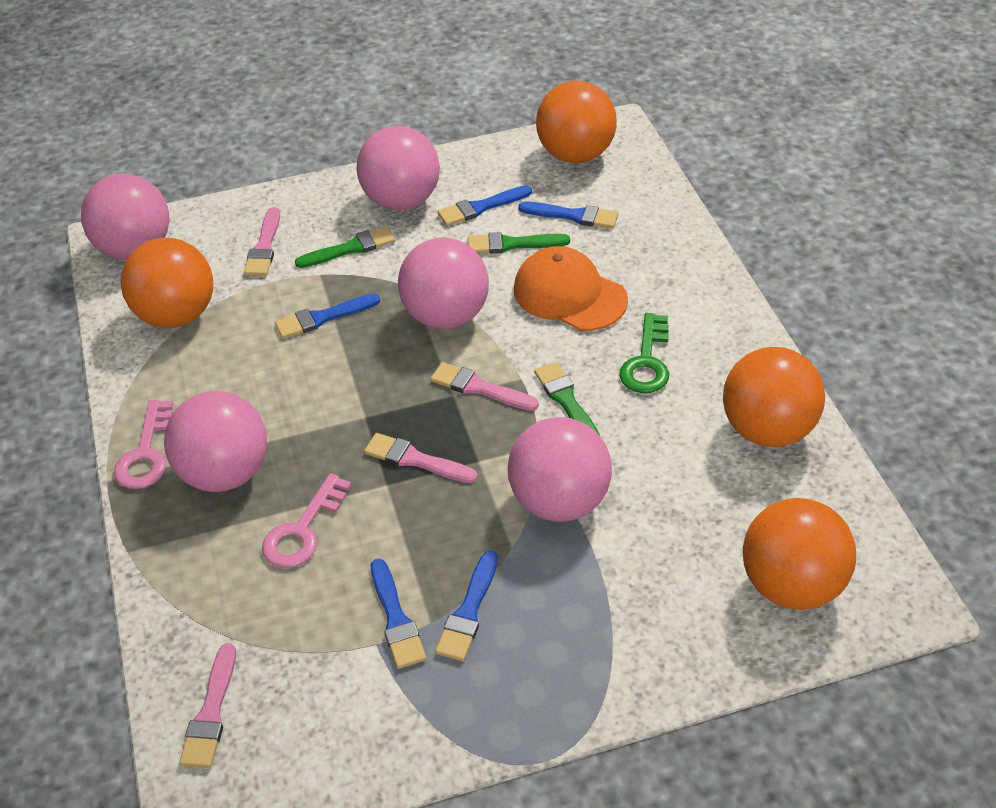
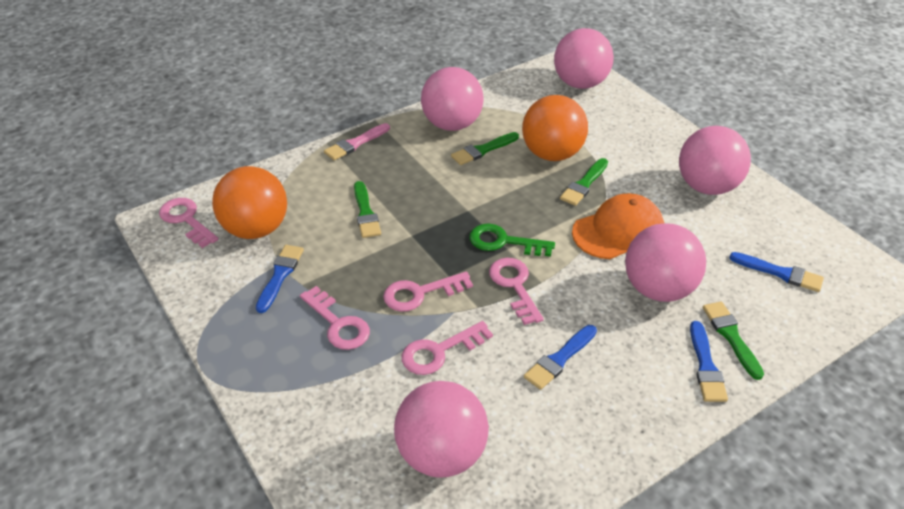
blue brush: 5 -> 4
green brush: 3 -> 4
orange ball: 4 -> 2
pink brush: 4 -> 1
pink key: 2 -> 5

